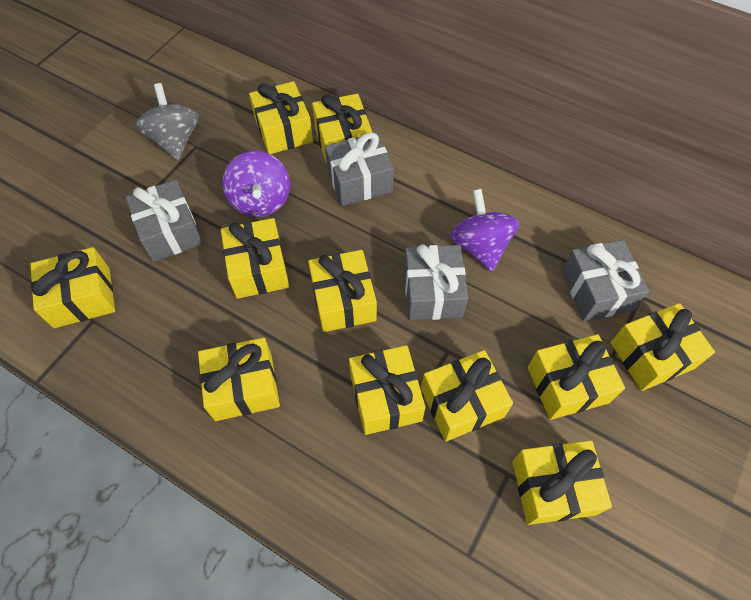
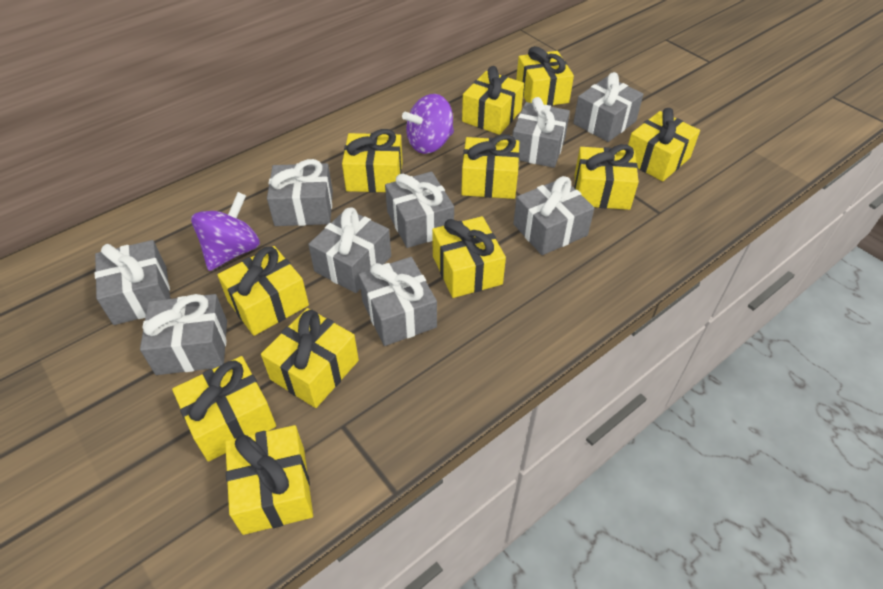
grey gift: 4 -> 9
grey spinning top: 1 -> 0

